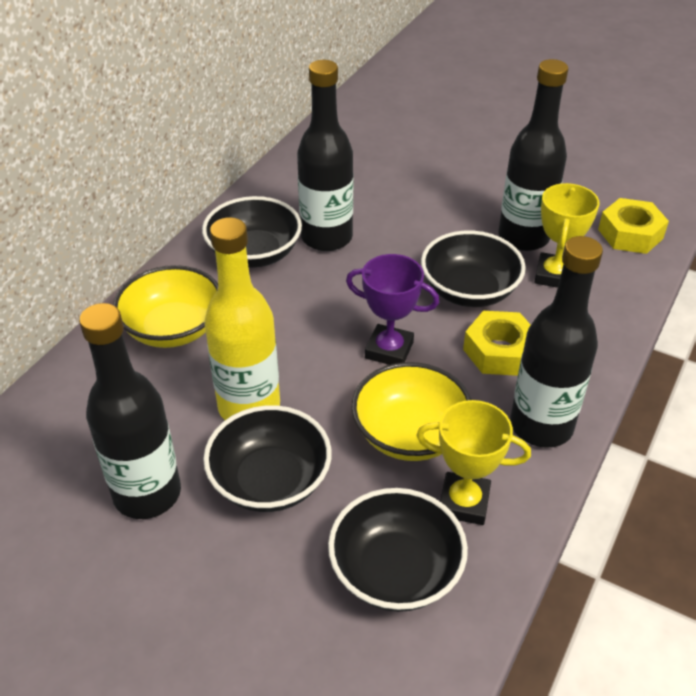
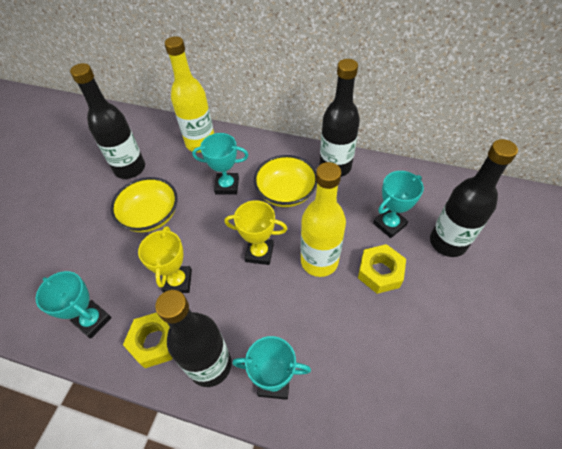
black bowl: 4 -> 0
purple trophy: 1 -> 0
turquoise trophy: 0 -> 4
yellow bottle: 1 -> 2

